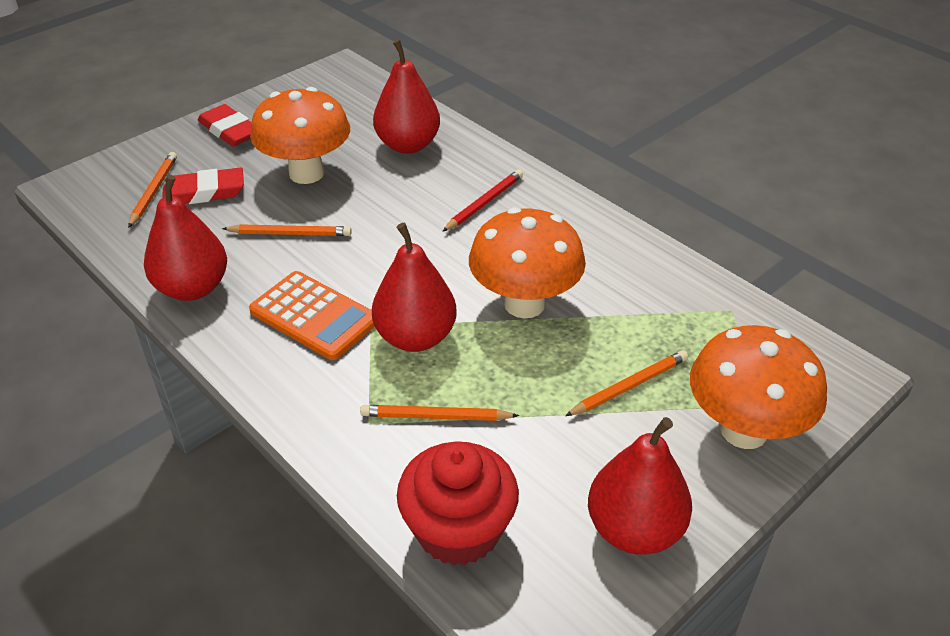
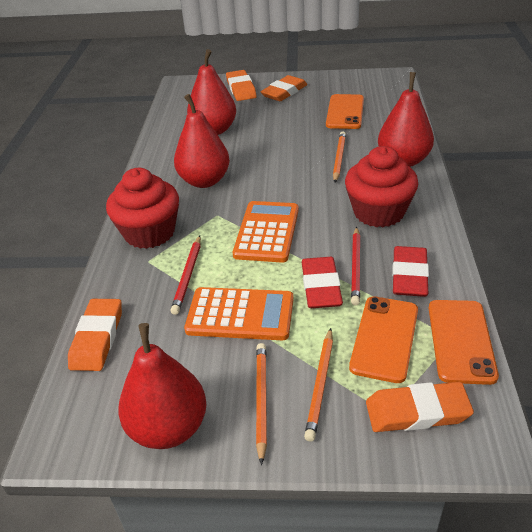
orange calculator: 1 -> 2
orange eraser: 0 -> 4
orange mushroom: 3 -> 0
orange pencil: 4 -> 3
orange phone: 0 -> 3
red cupcake: 1 -> 2
red pencil: 1 -> 2

